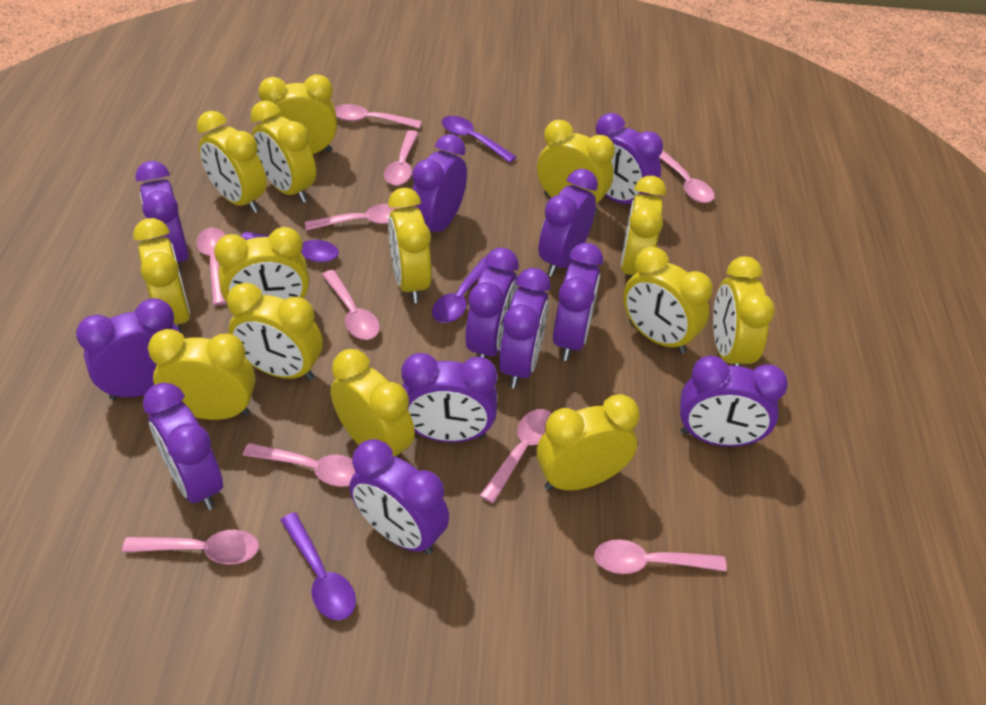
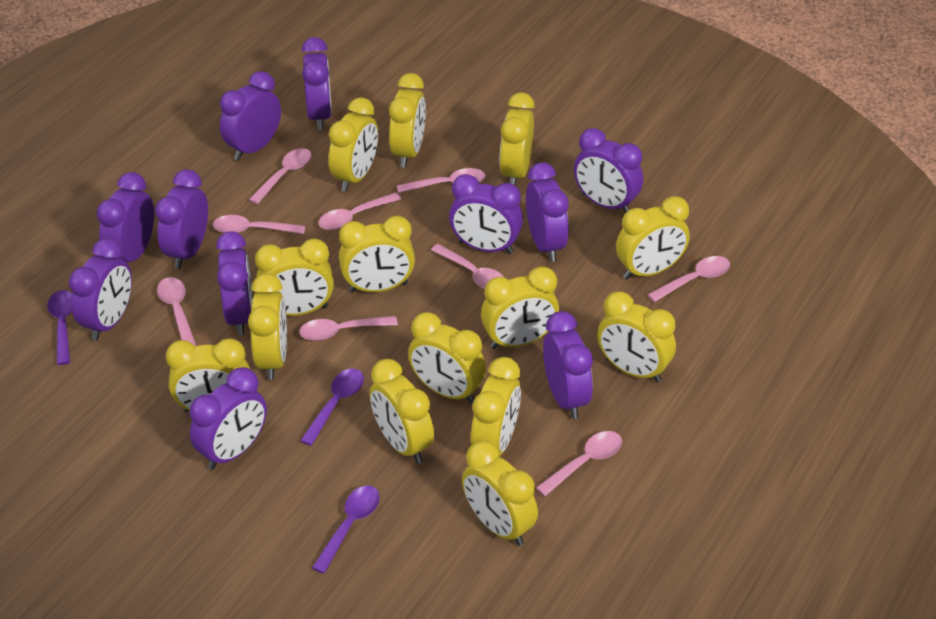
pink spoon: 10 -> 9
purple clock: 12 -> 11
purple spoon: 4 -> 3

